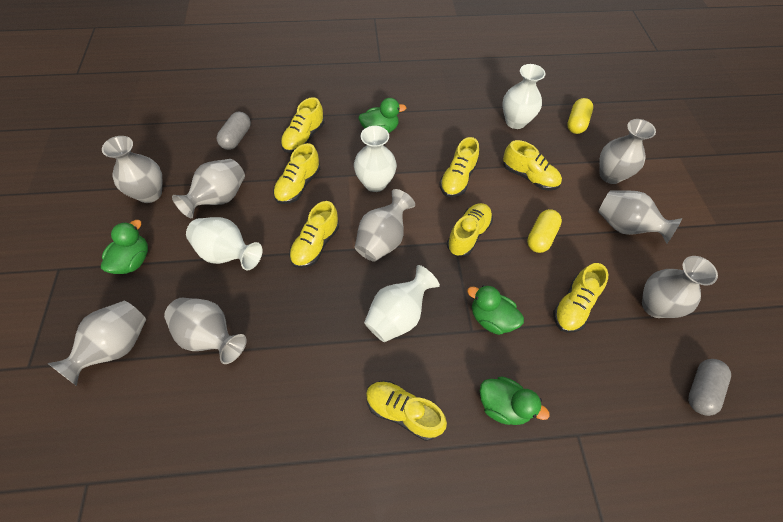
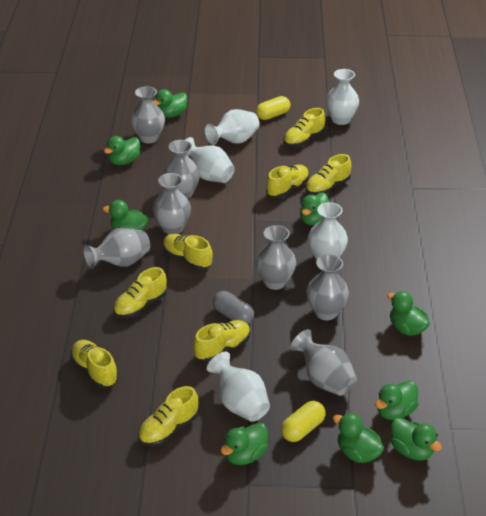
green duck: 4 -> 9
grey capsule: 2 -> 1
grey vase: 8 -> 7
white vase: 4 -> 5

